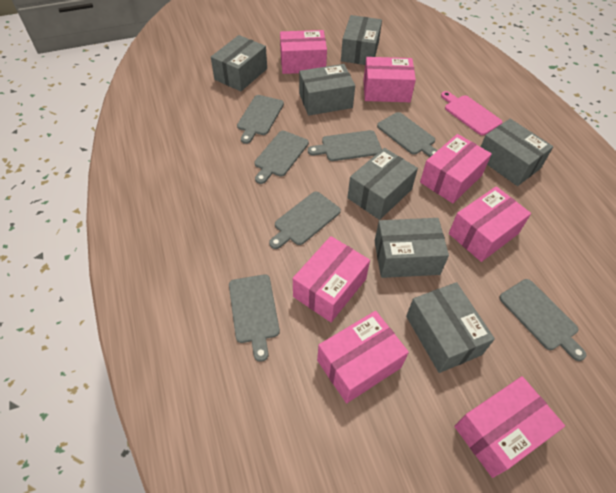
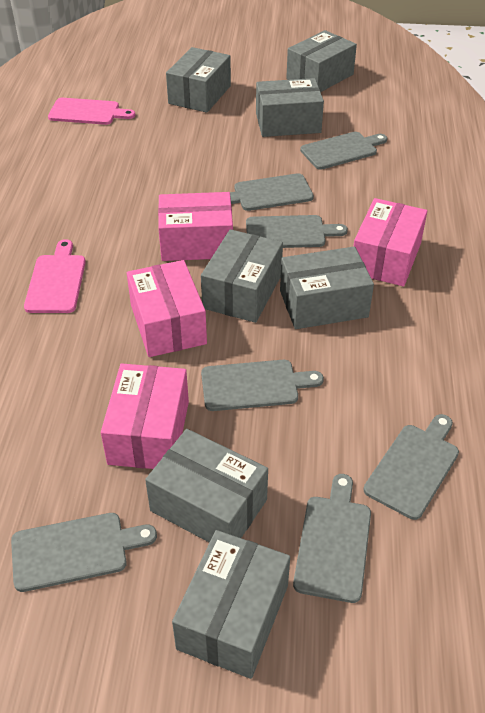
pink box: 7 -> 4
pink cutting board: 1 -> 2

